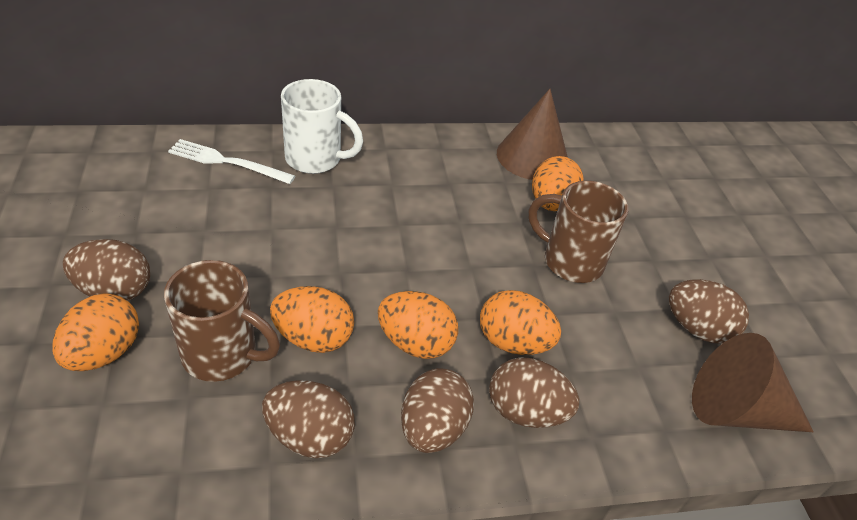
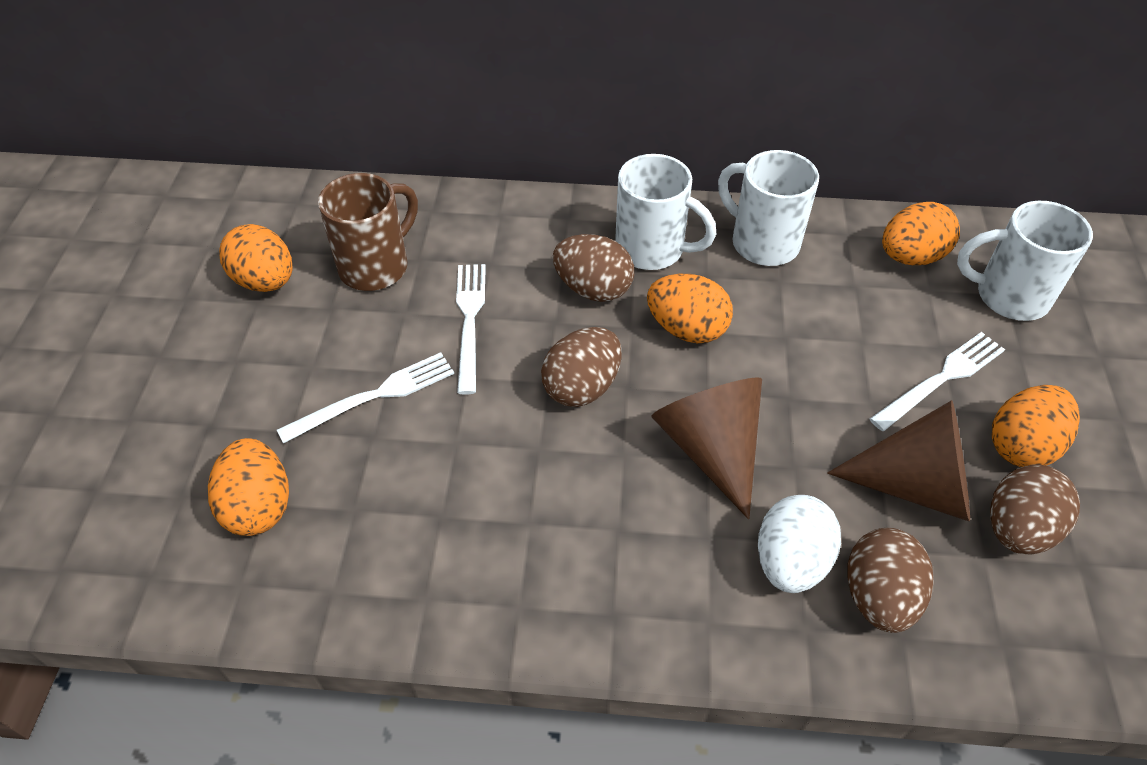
brown egg: 5 -> 4
brown mug: 2 -> 1
white egg: 0 -> 1
white fork: 1 -> 3
white mug: 1 -> 3

